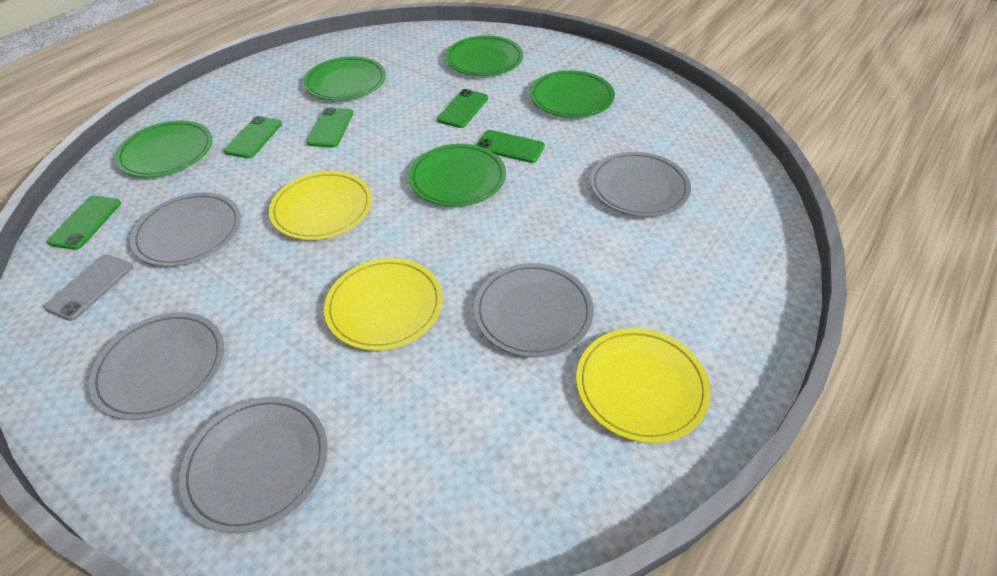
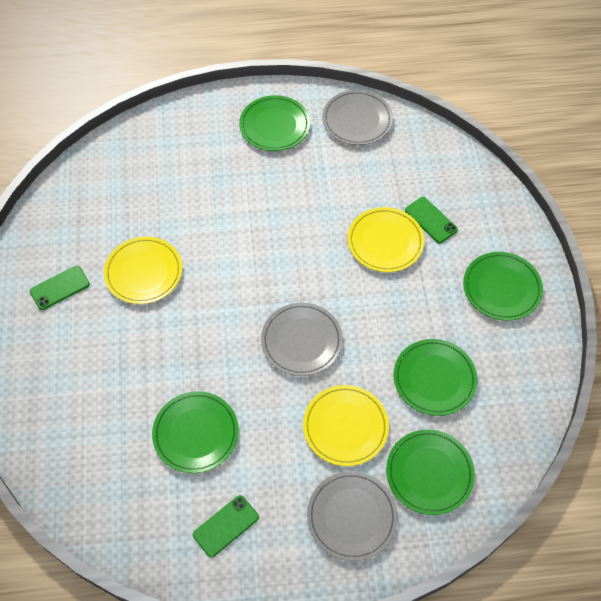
green phone: 5 -> 3
grey phone: 1 -> 0
grey plate: 5 -> 3

